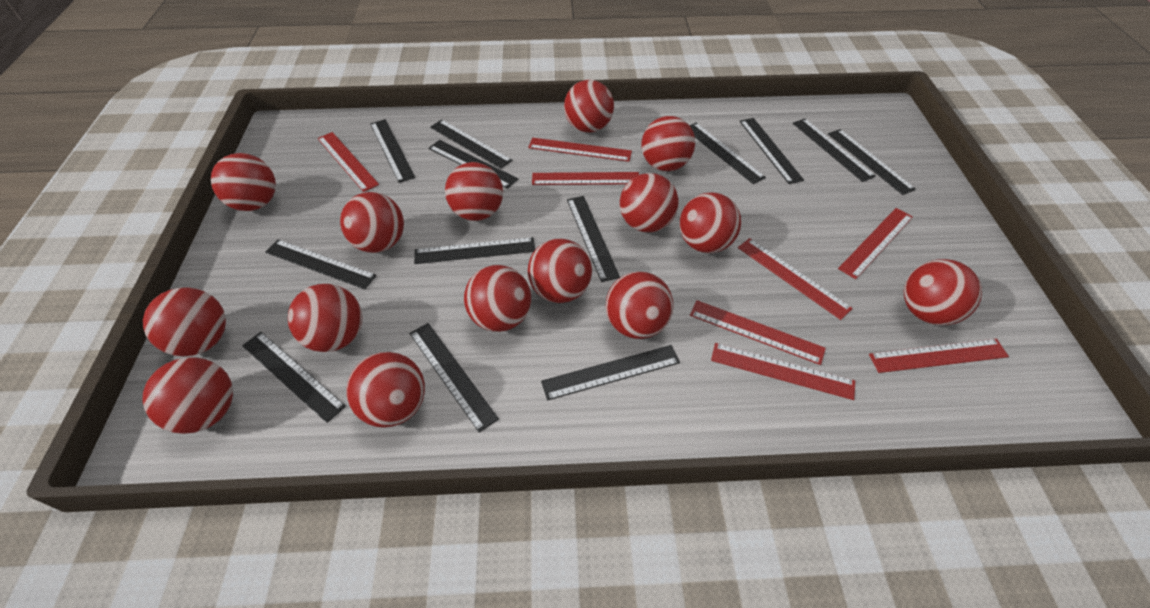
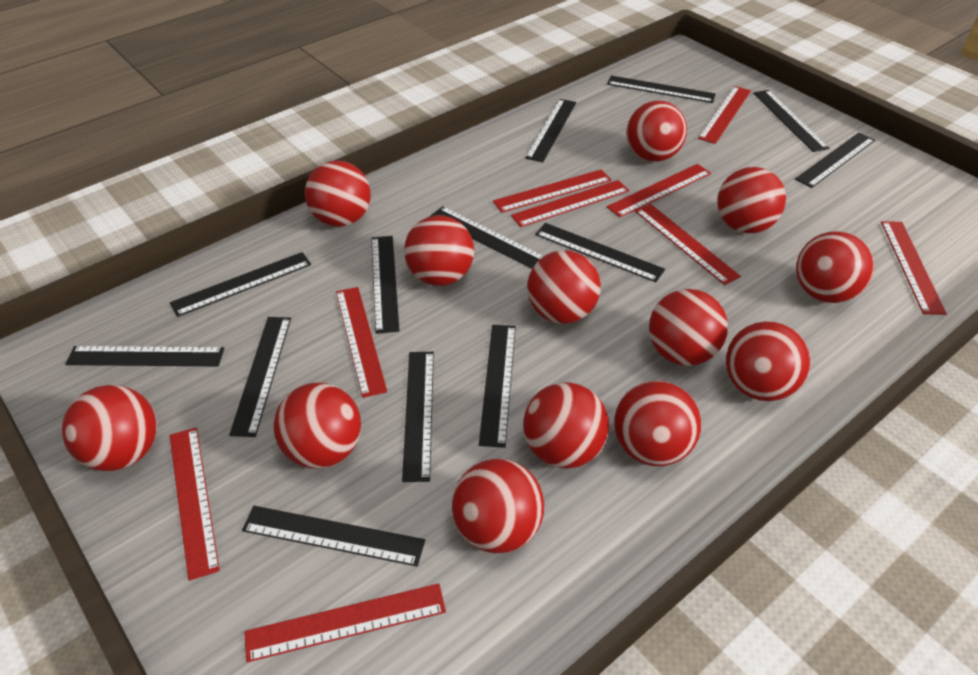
red ball: 15 -> 13
red ruler: 8 -> 9

